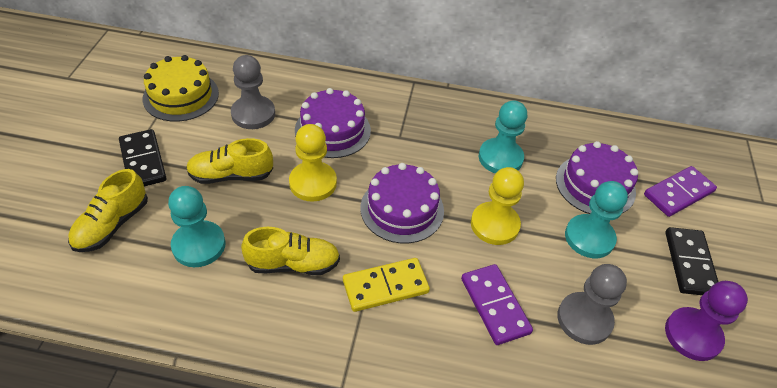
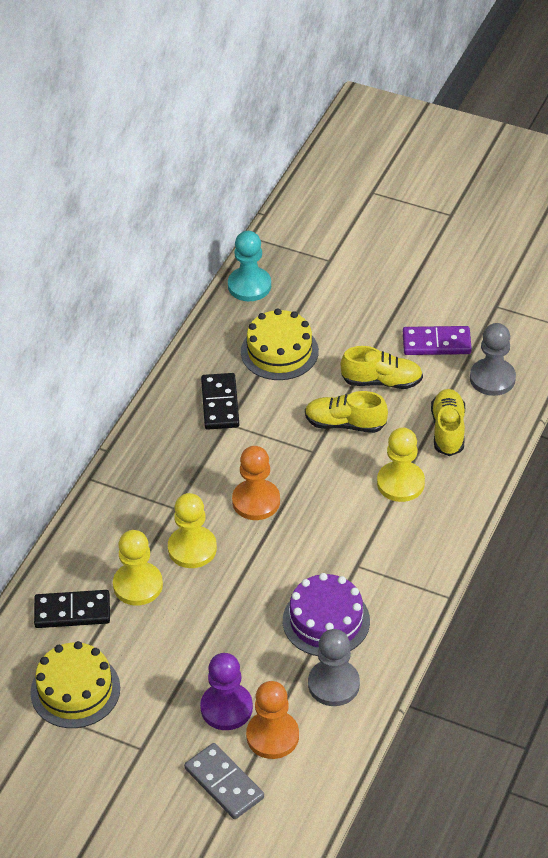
grey domino: 0 -> 1
orange pawn: 0 -> 2
purple cake: 3 -> 1
purple domino: 2 -> 1
turquoise pawn: 3 -> 1
yellow cake: 1 -> 2
yellow domino: 1 -> 0
yellow pawn: 2 -> 3

